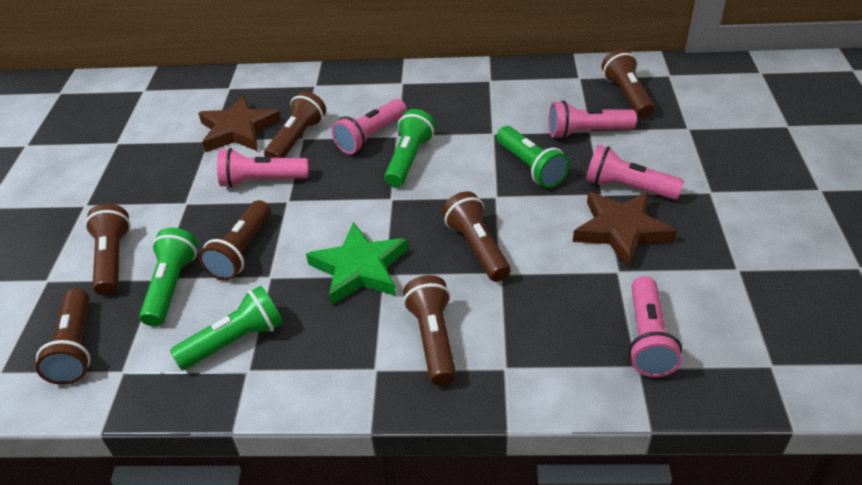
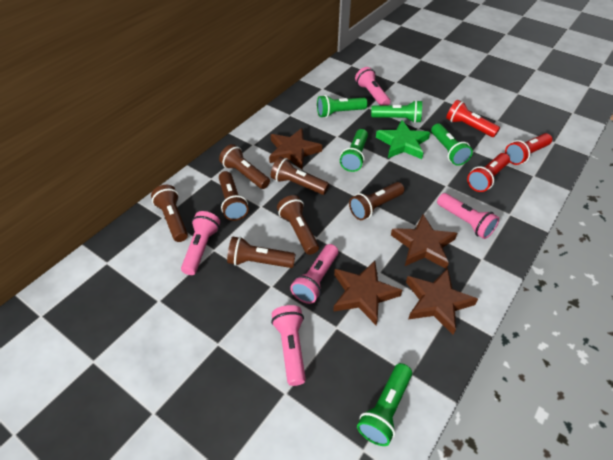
brown star: 2 -> 4
green flashlight: 4 -> 5
red flashlight: 0 -> 3

